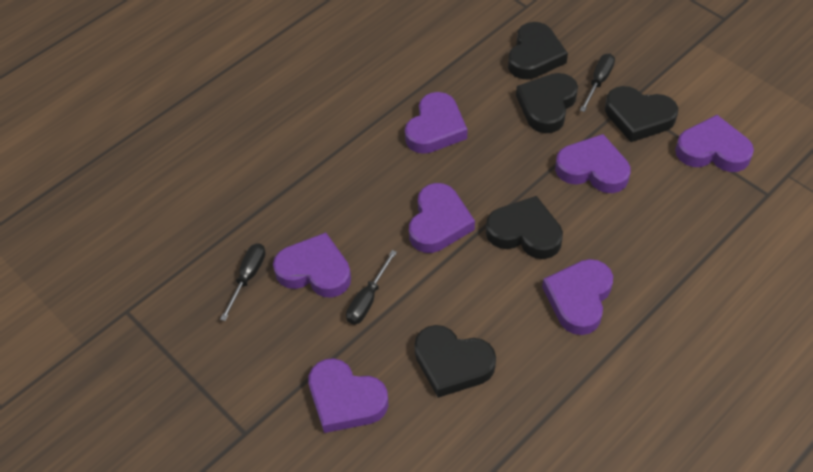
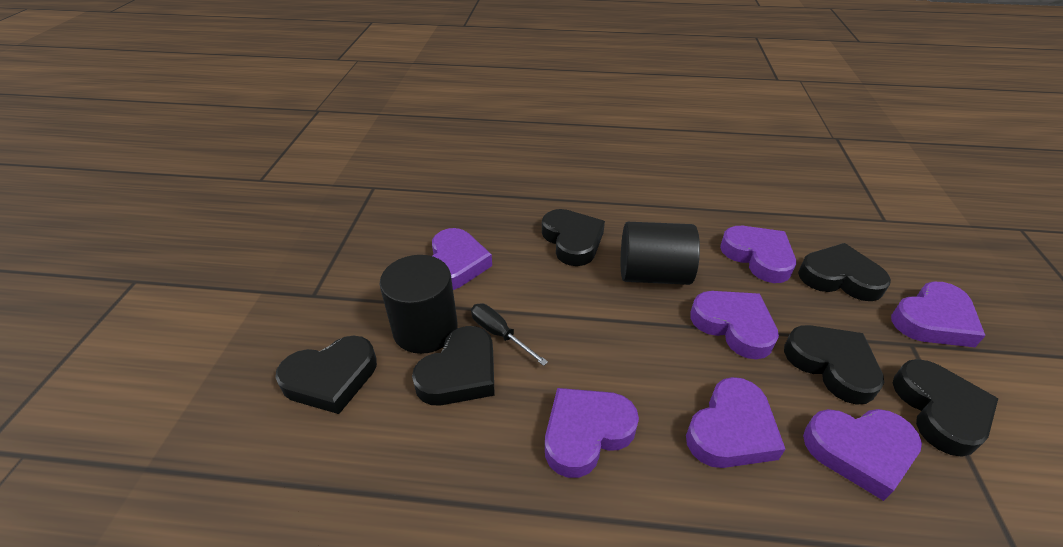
black cylinder: 0 -> 2
black heart: 5 -> 6
black screwdriver: 3 -> 1

